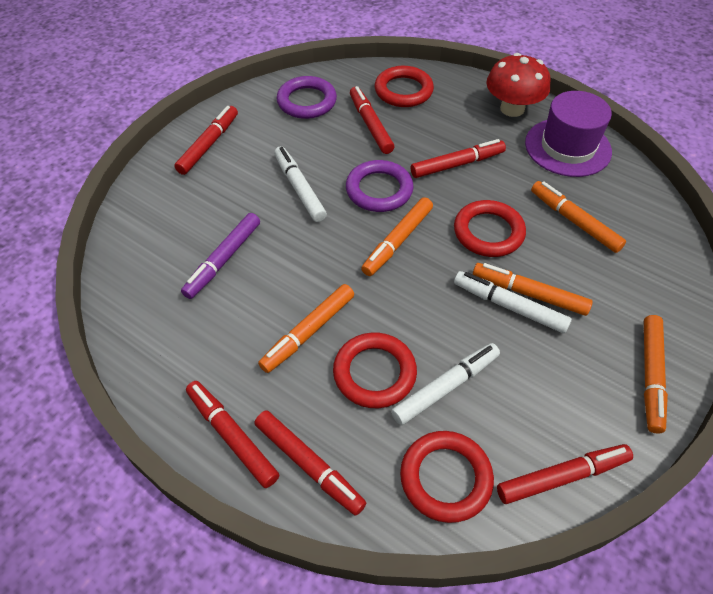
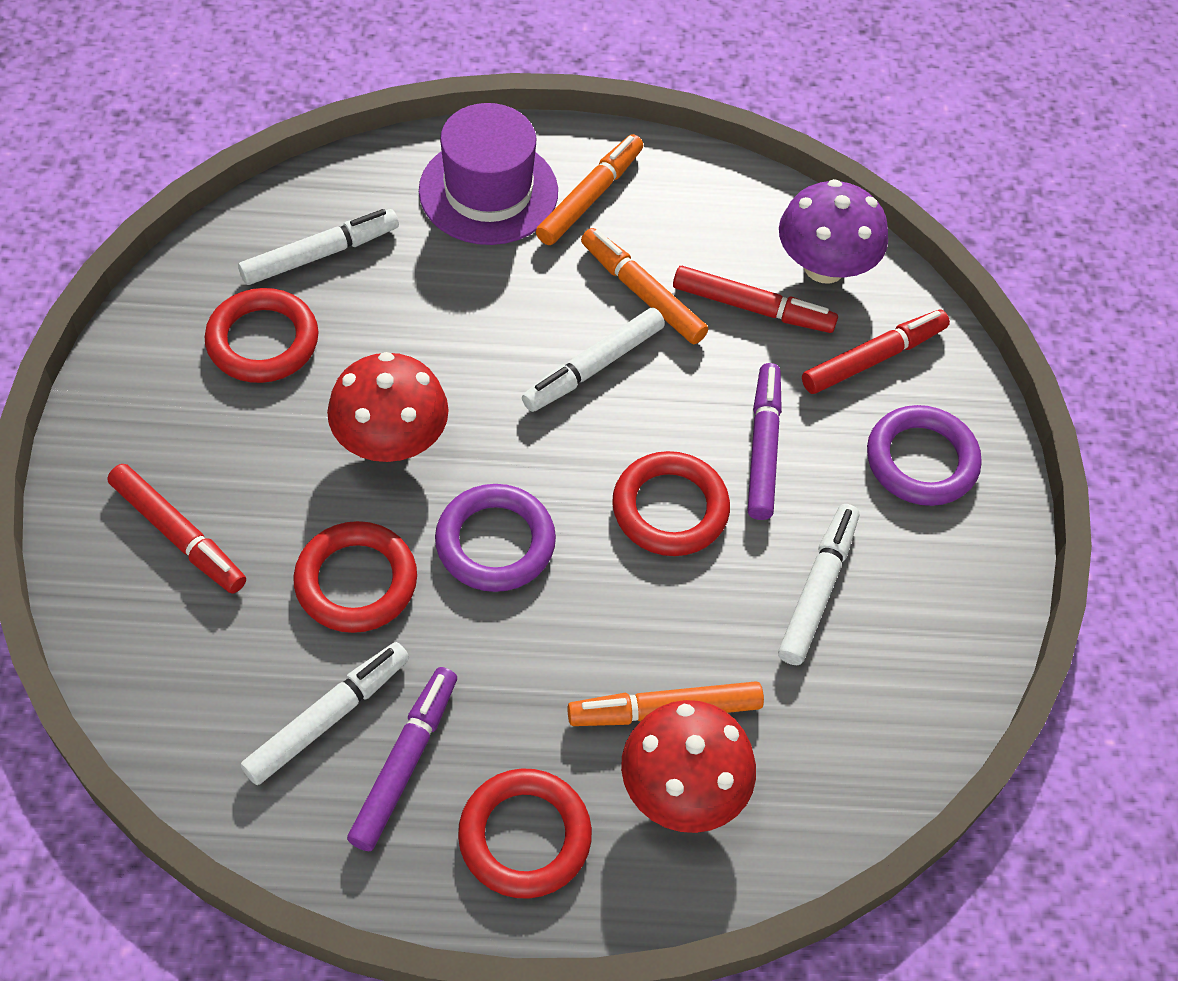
orange marker: 5 -> 3
purple marker: 1 -> 2
purple mushroom: 0 -> 1
red marker: 6 -> 3
red mushroom: 1 -> 2
white marker: 3 -> 4

